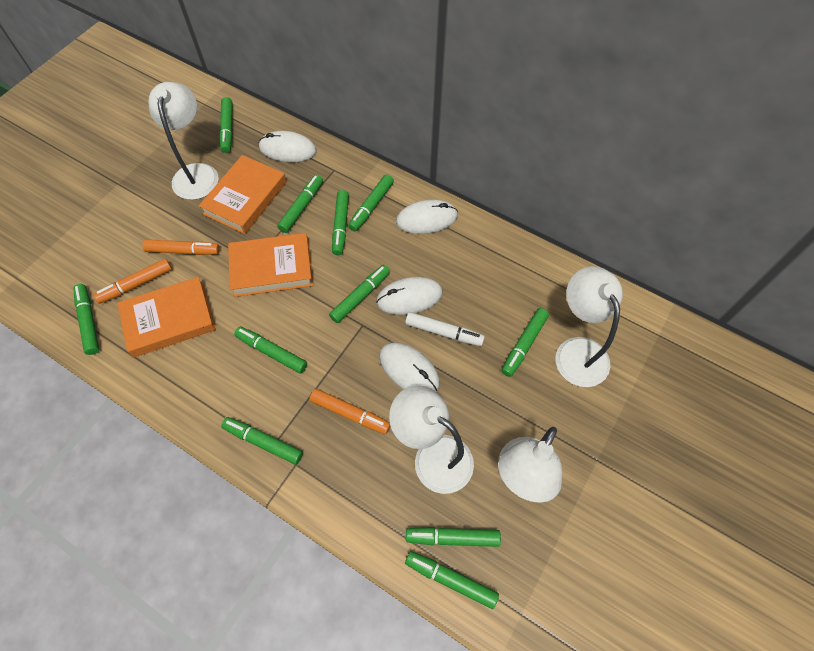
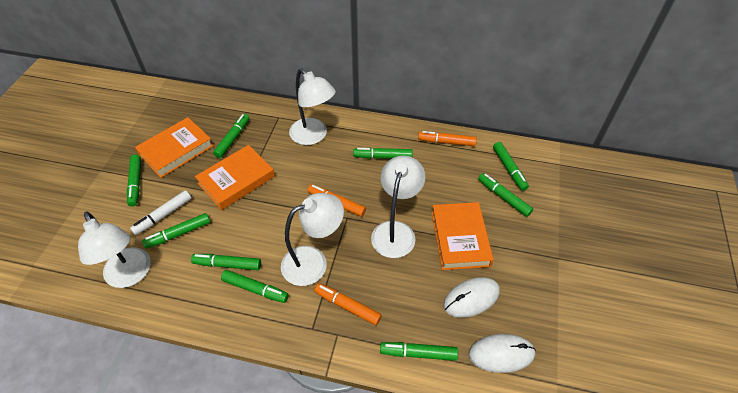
green marker: 11 -> 9
white mouse: 4 -> 2

